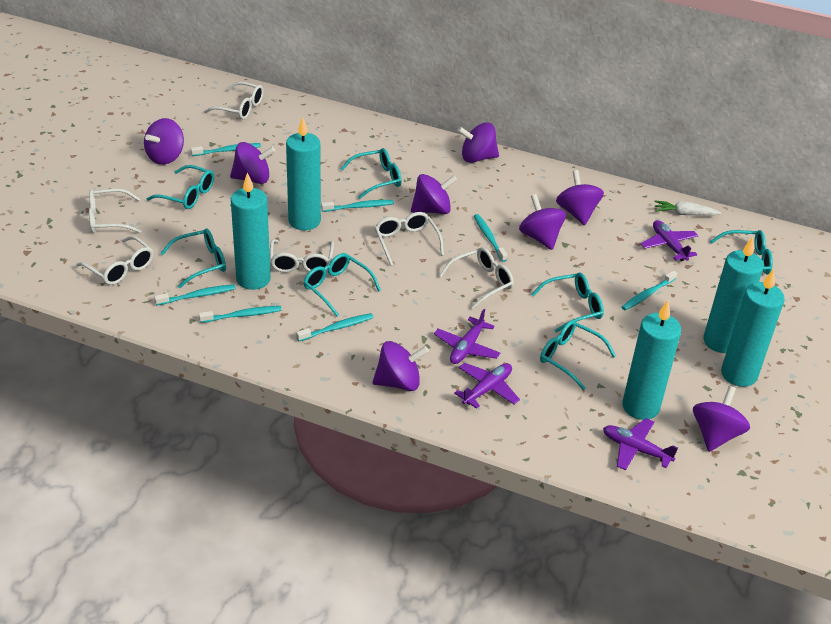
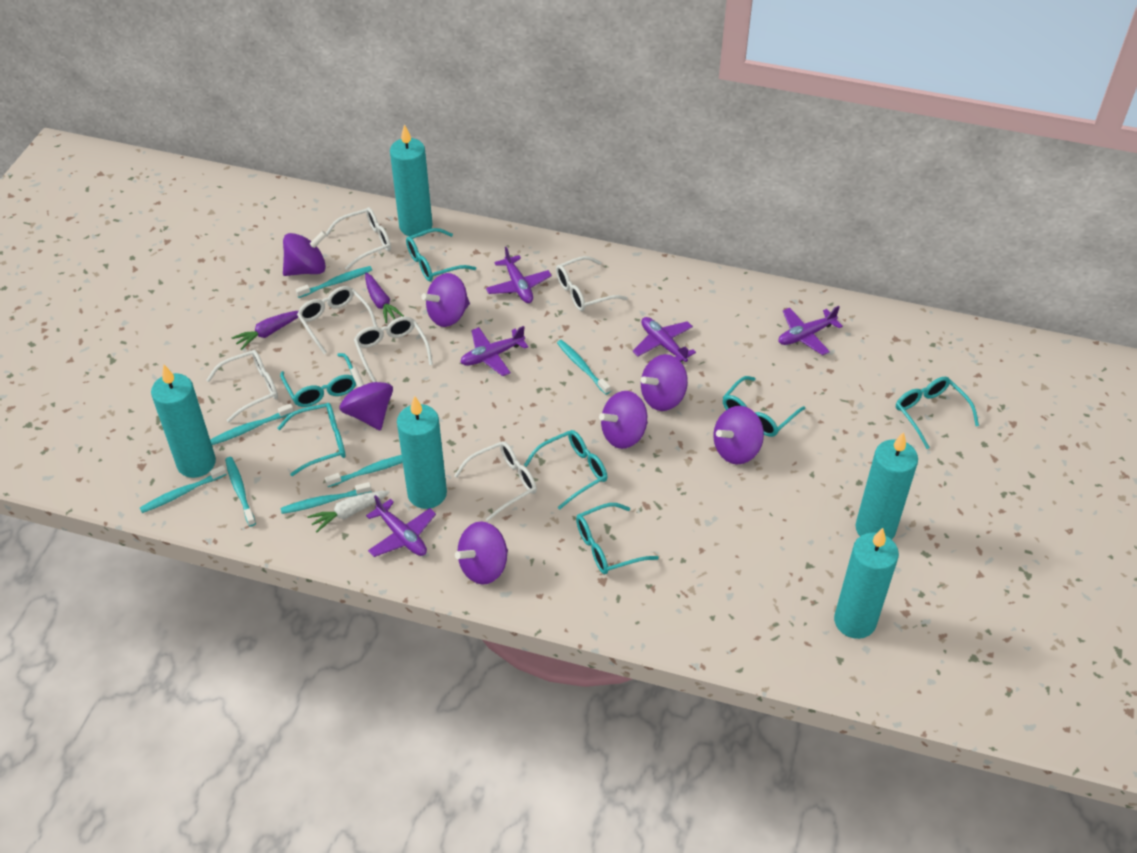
purple carrot: 0 -> 2
purple plane: 4 -> 5
purple spinning top: 8 -> 7

